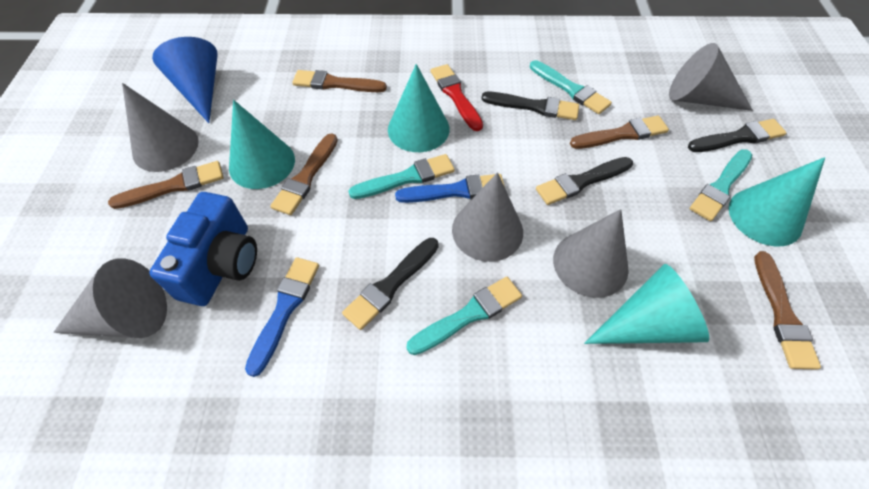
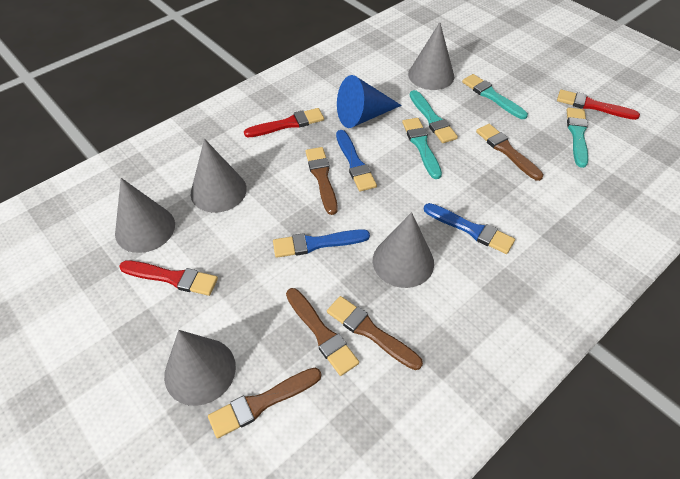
black brush: 4 -> 0
blue brush: 2 -> 3
blue camera: 1 -> 0
red brush: 1 -> 3
turquoise cone: 4 -> 0

